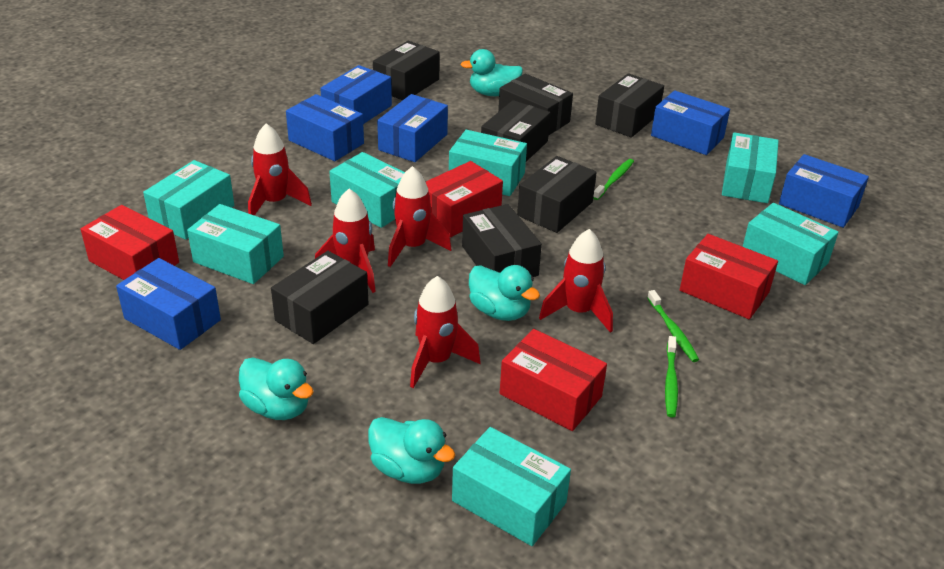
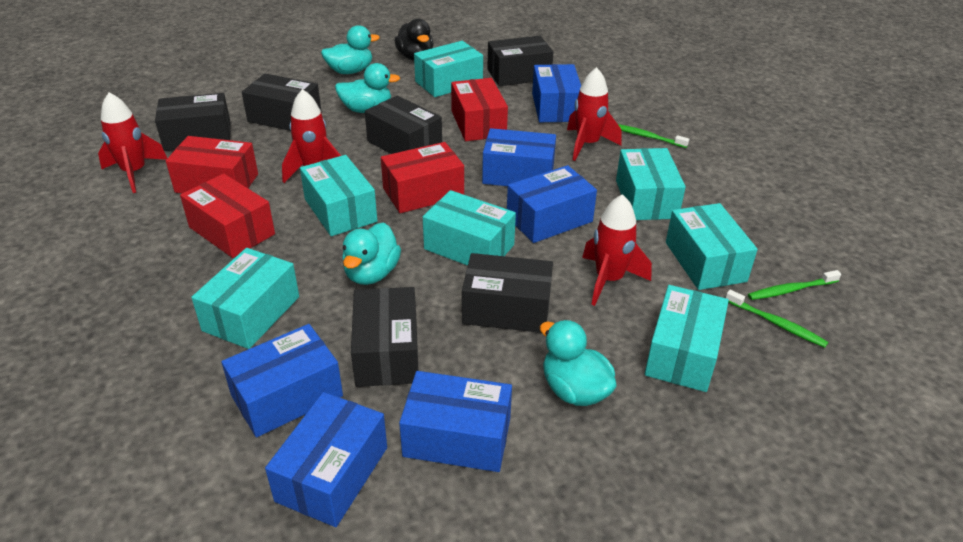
black box: 7 -> 6
black duck: 0 -> 1
red rocket: 5 -> 4

